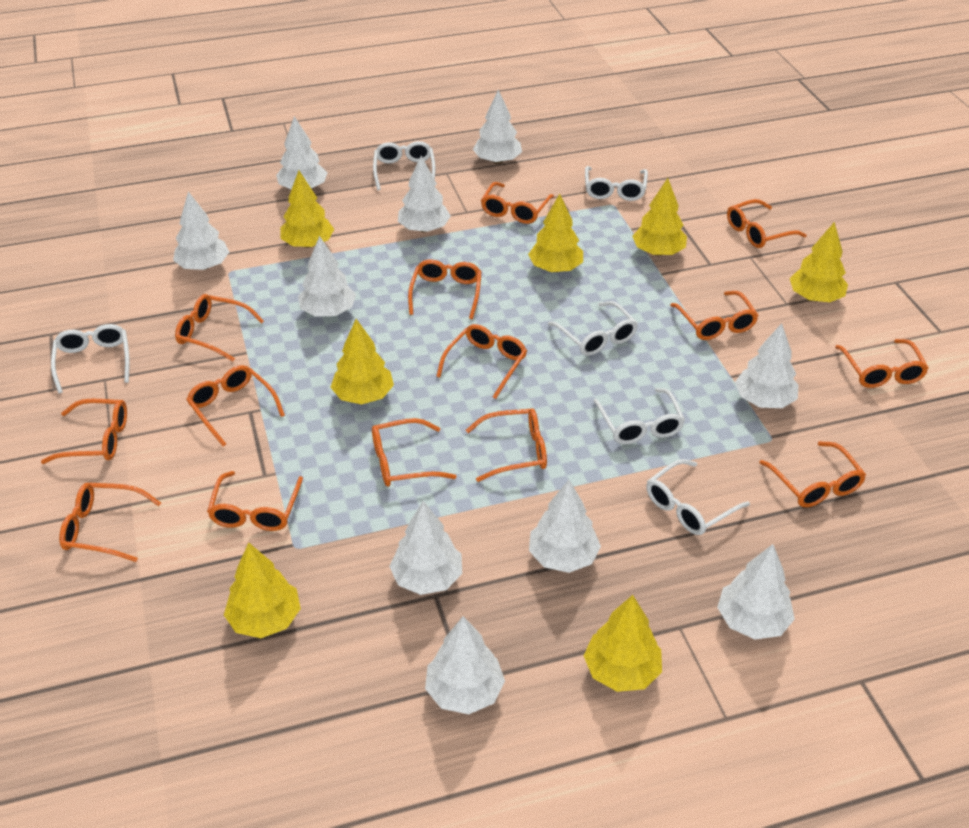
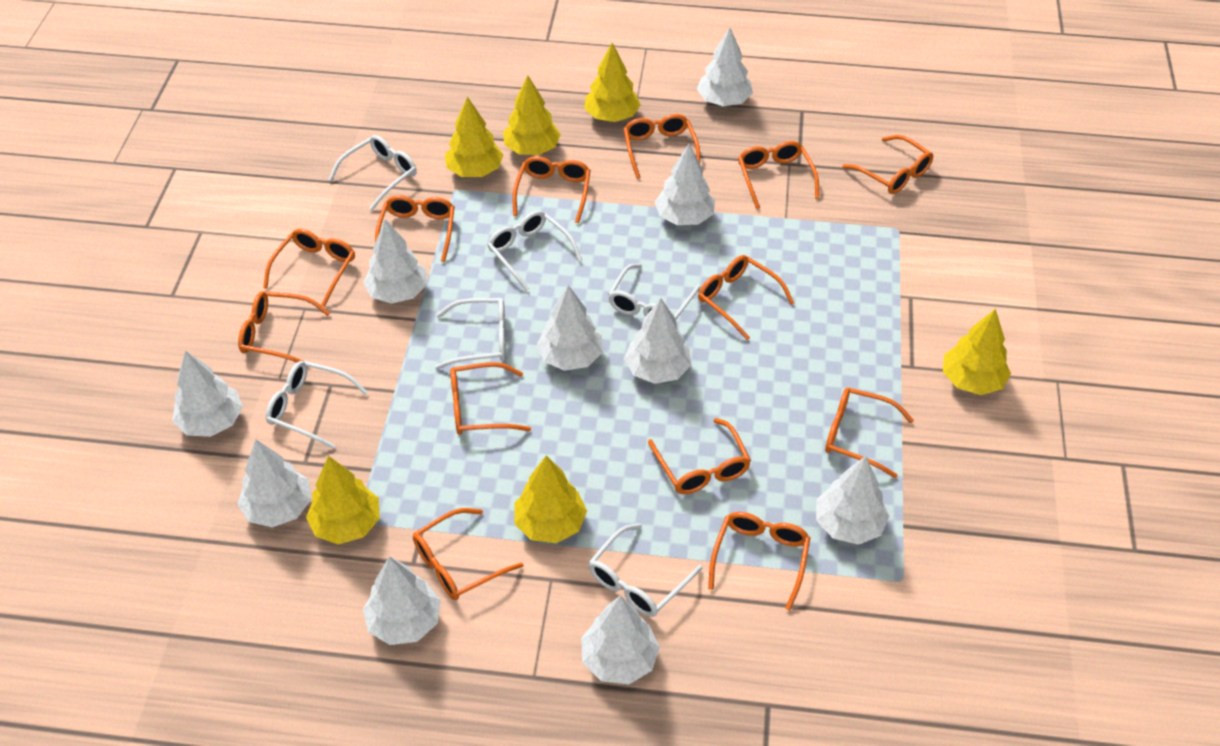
orange glasses: 14 -> 13
yellow tree: 7 -> 6

